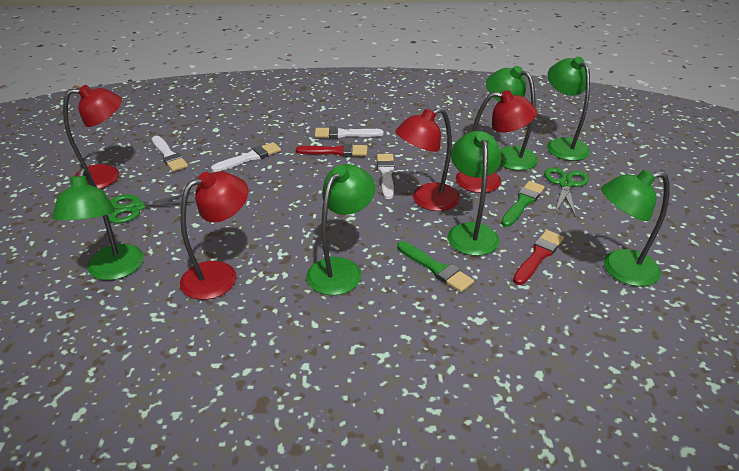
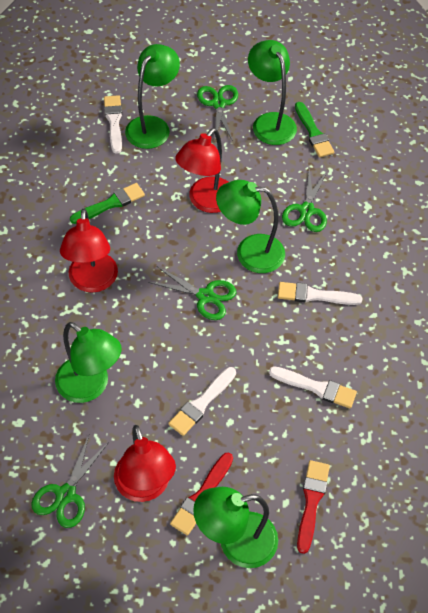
green lamp: 6 -> 5
green scissors: 2 -> 4
red lamp: 4 -> 3

